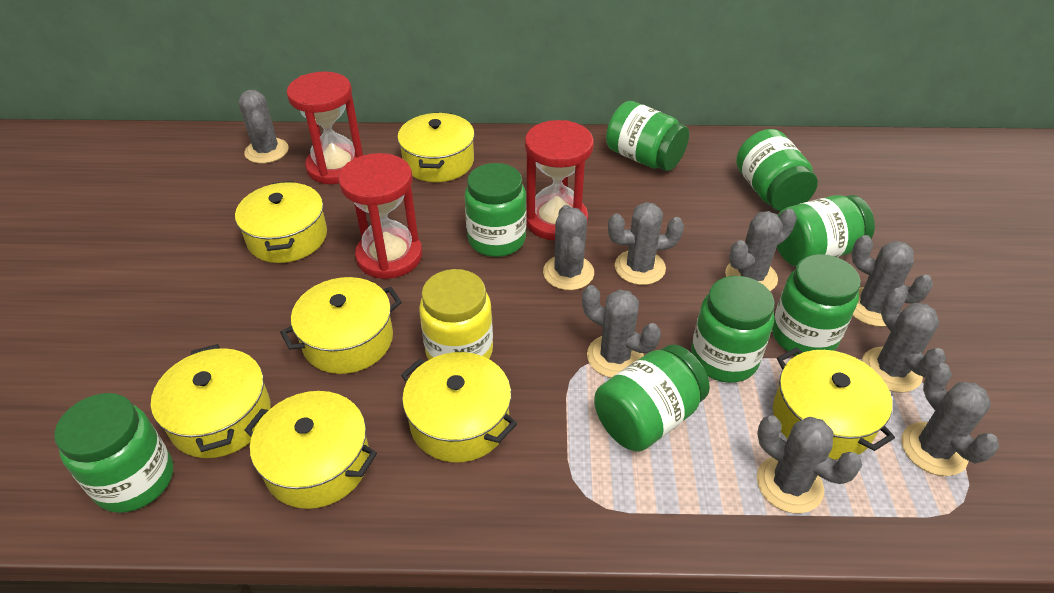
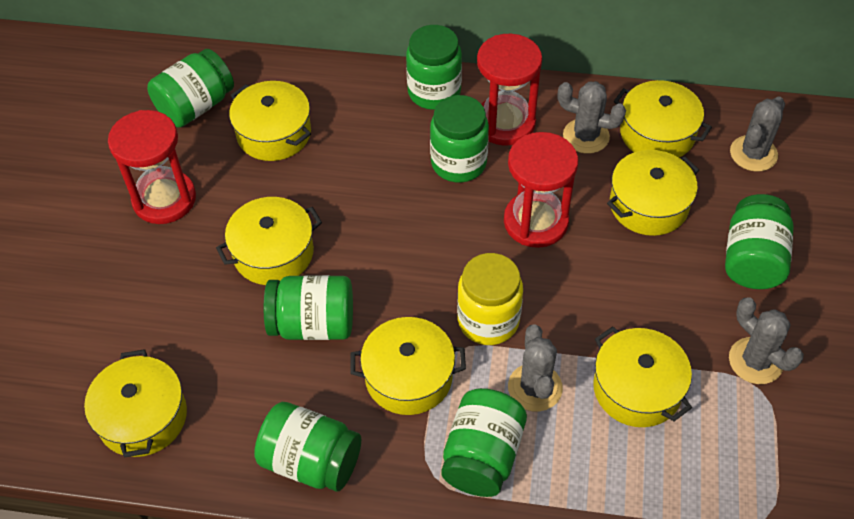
green jar: 8 -> 7
grey cactus: 9 -> 4

